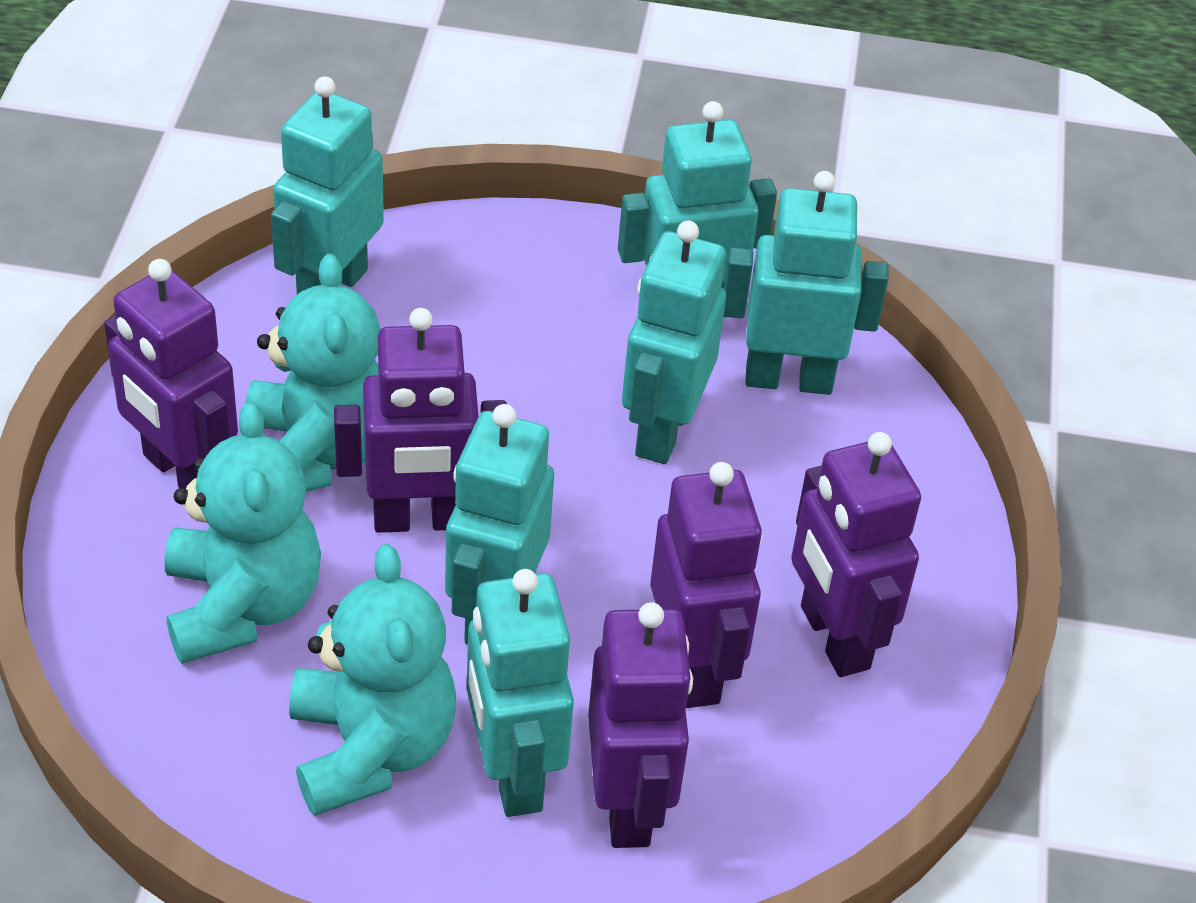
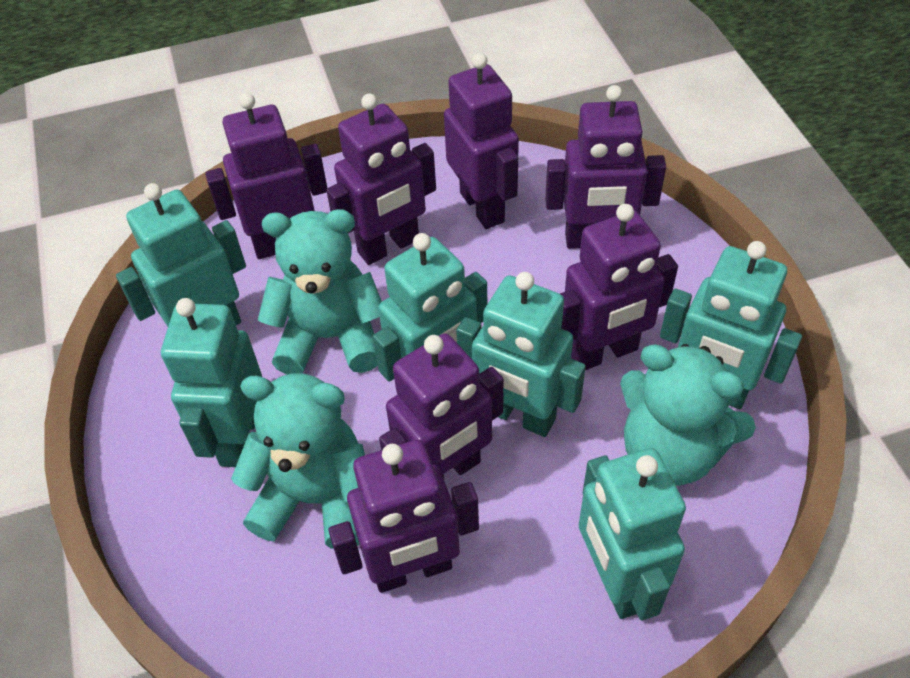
purple robot: 5 -> 7

